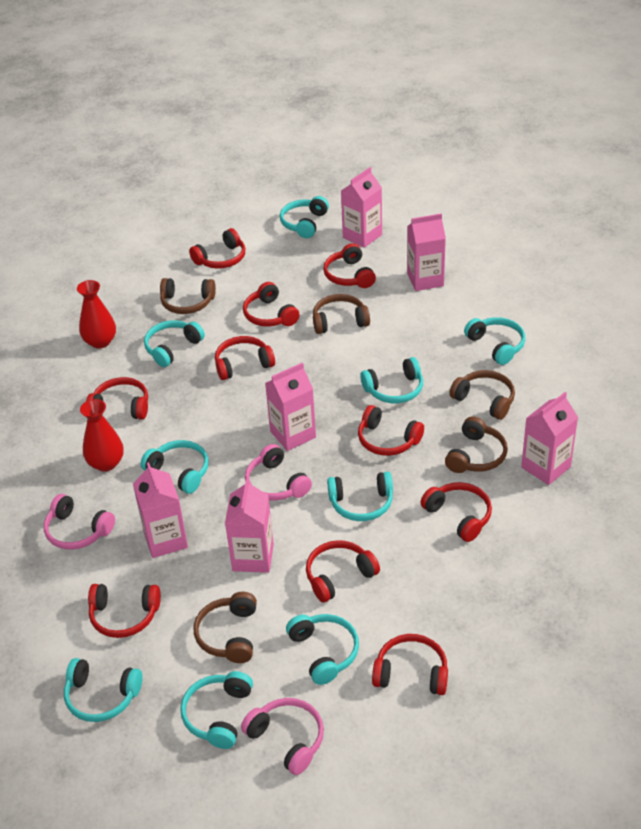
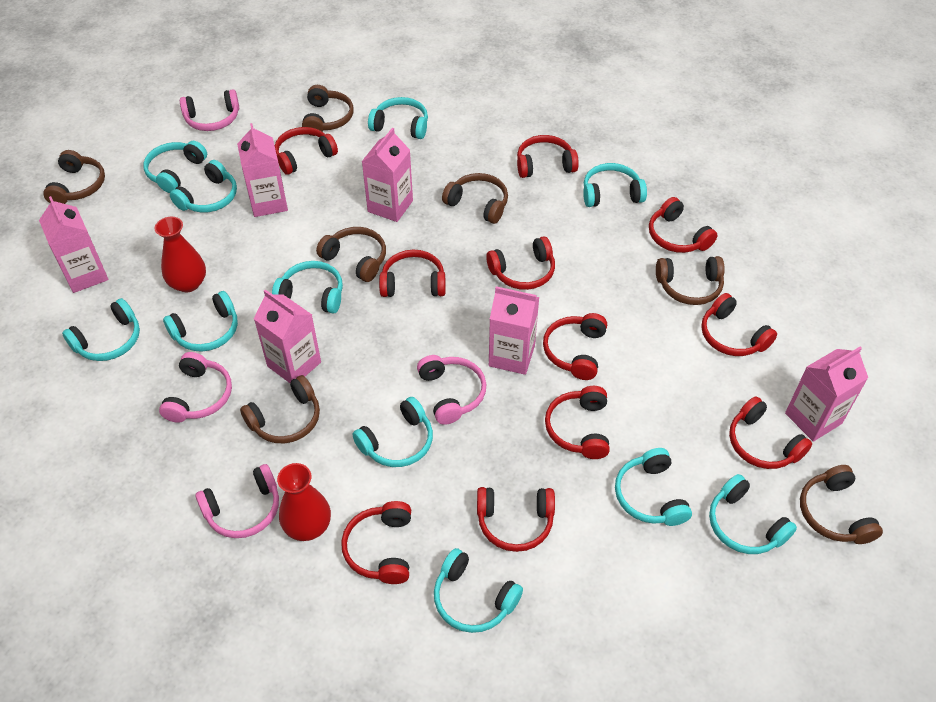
brown headphones: 5 -> 7
pink headphones: 3 -> 4
red headphones: 10 -> 11
turquoise headphones: 9 -> 11

